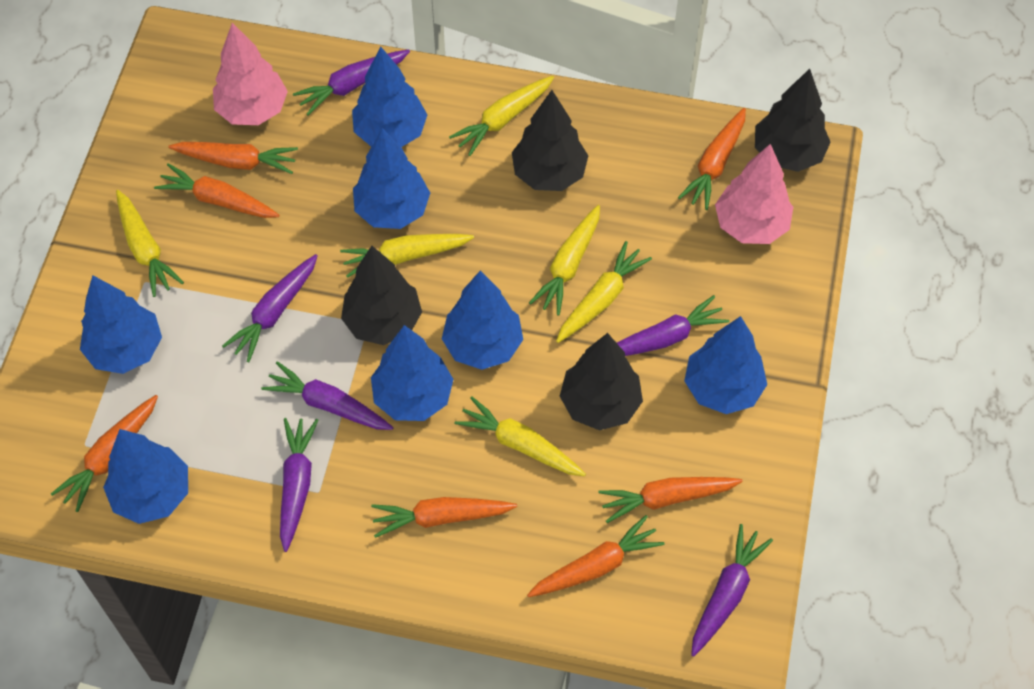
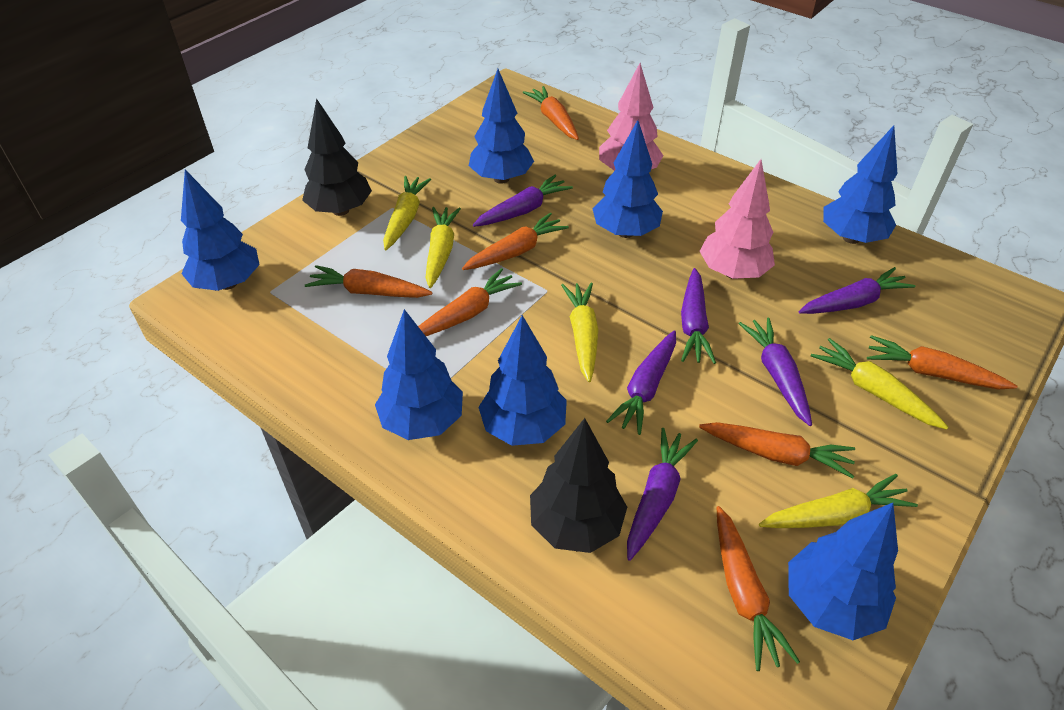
black tree: 4 -> 2
yellow carrot: 6 -> 5

